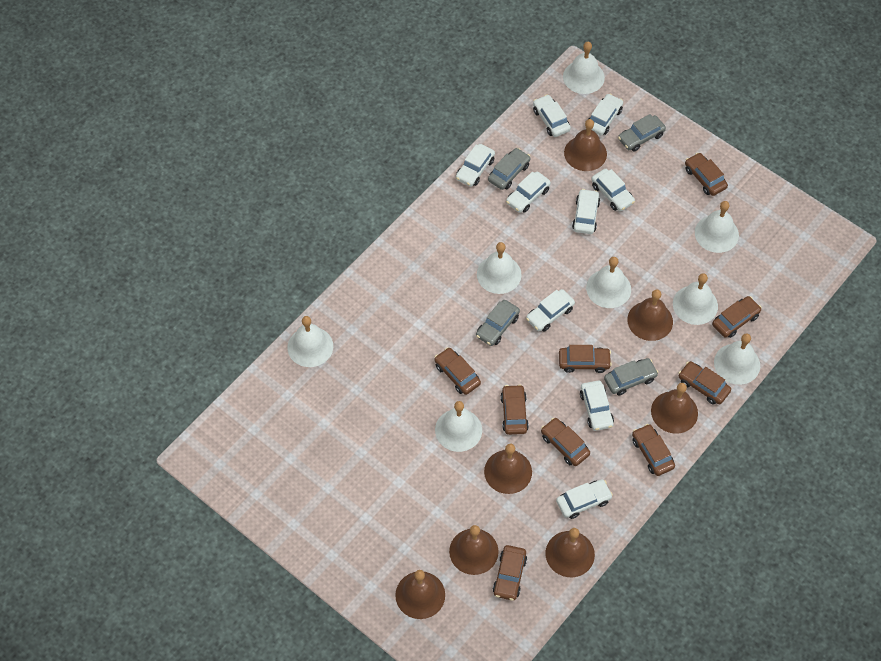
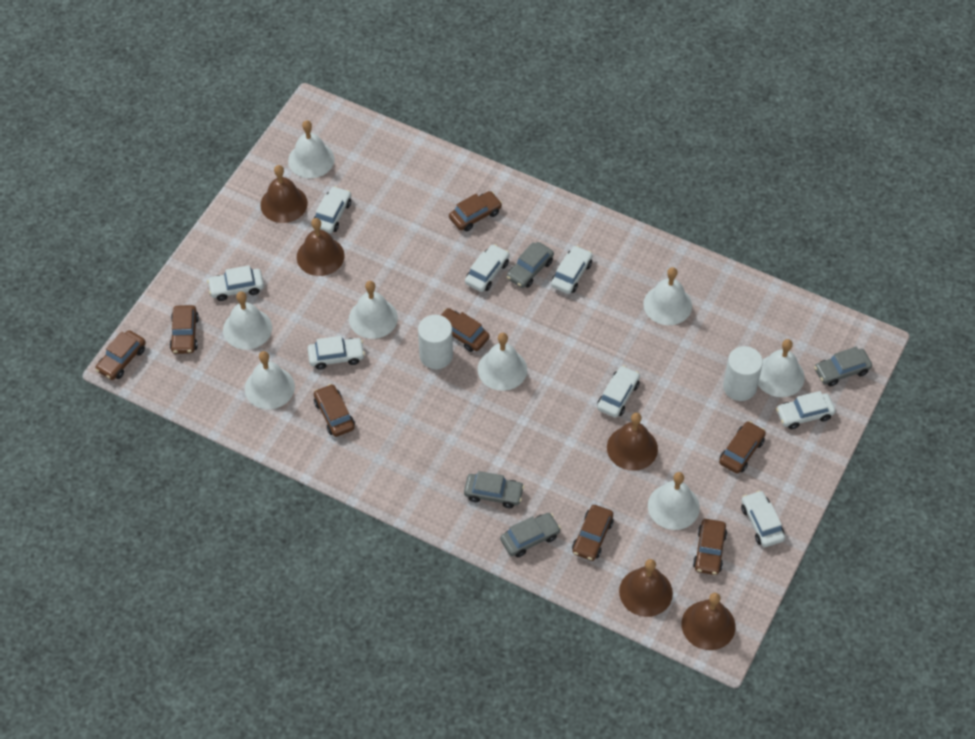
brown bell: 7 -> 5
brown car: 9 -> 8
white car: 9 -> 8
white cylinder: 0 -> 2

